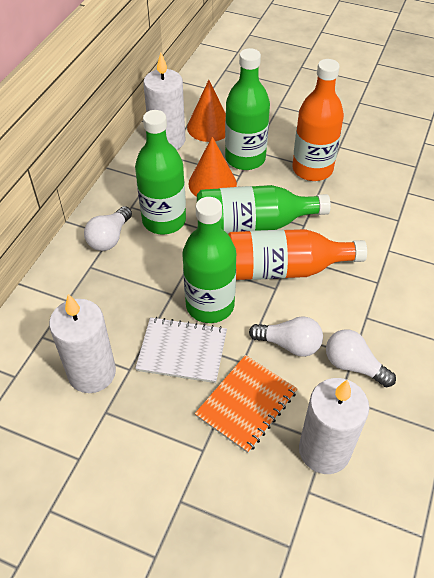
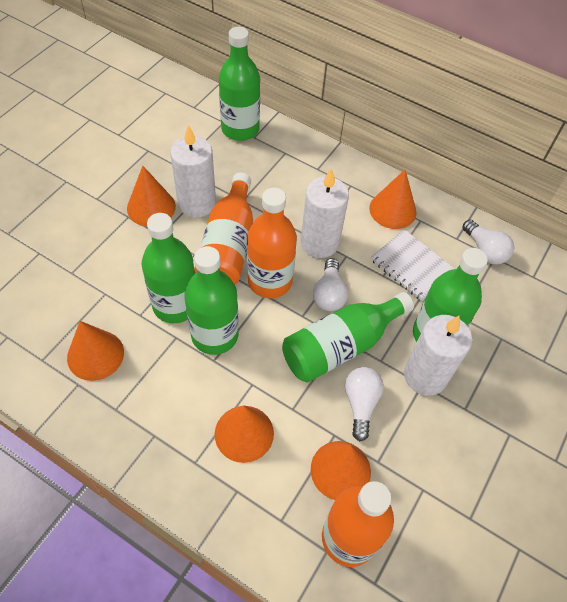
green bottle: 4 -> 5
orange bottle: 2 -> 3
orange cone: 2 -> 5
orange notebook: 1 -> 0

